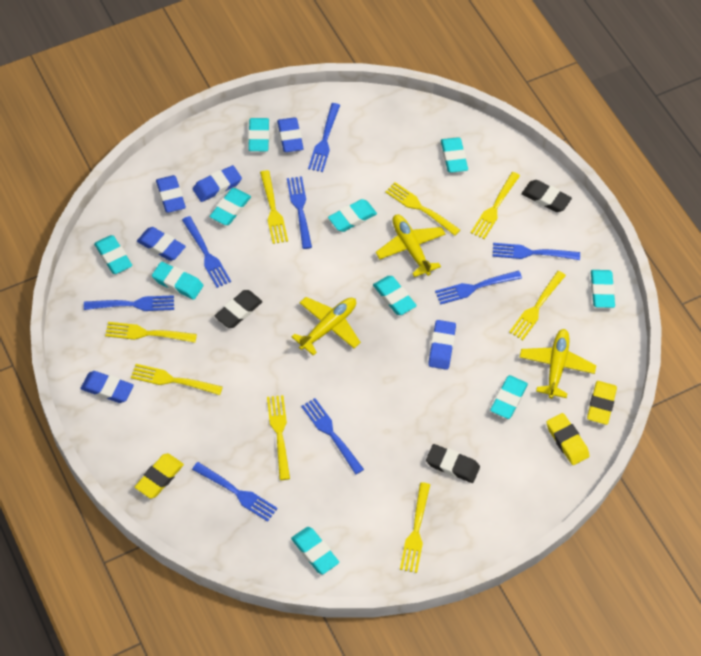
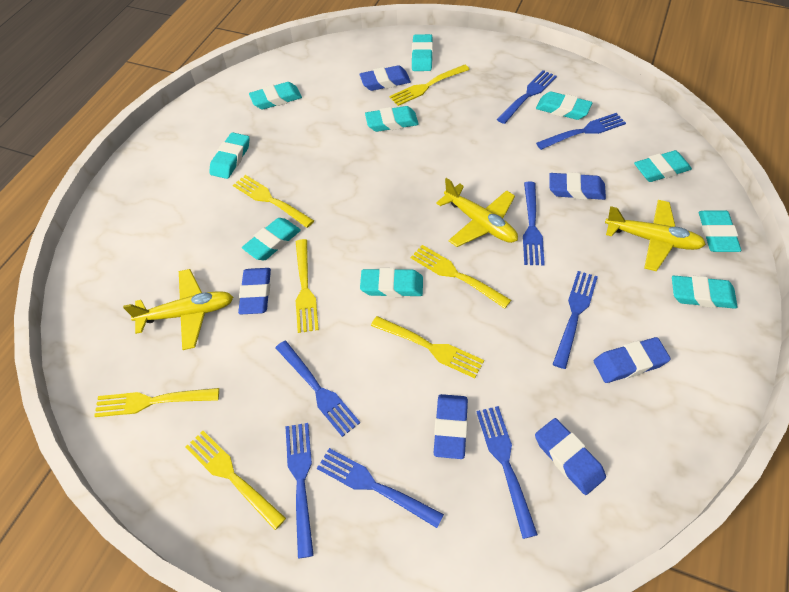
black eraser: 3 -> 0
yellow eraser: 3 -> 0
yellow fork: 8 -> 7

